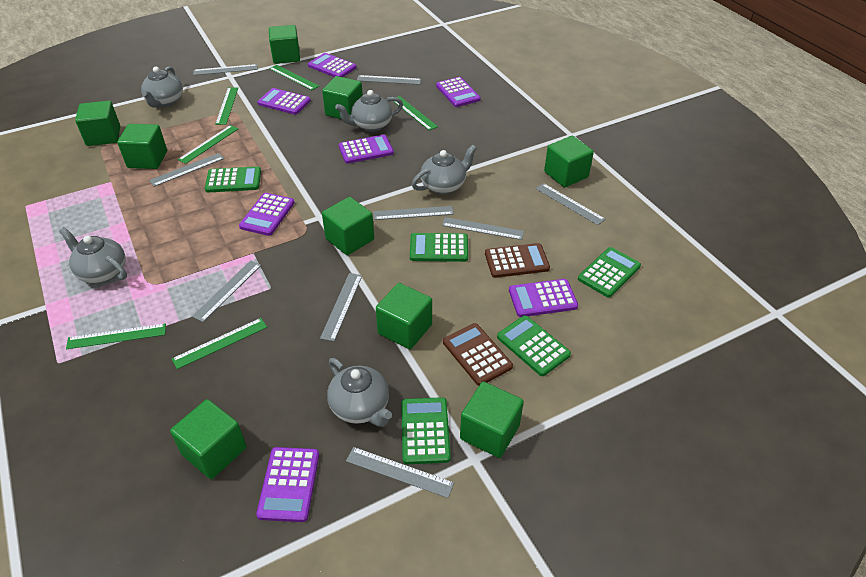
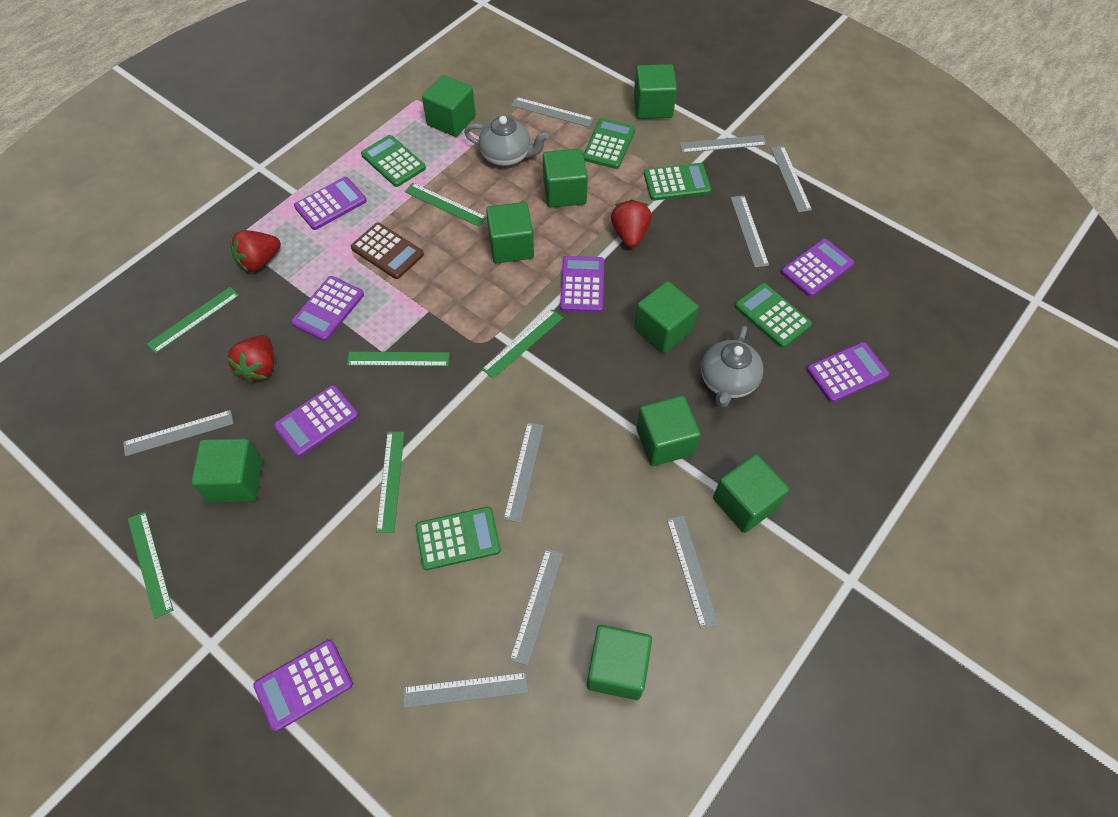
brown calculator: 2 -> 1
grey teapot: 5 -> 2
red strawberry: 0 -> 3

